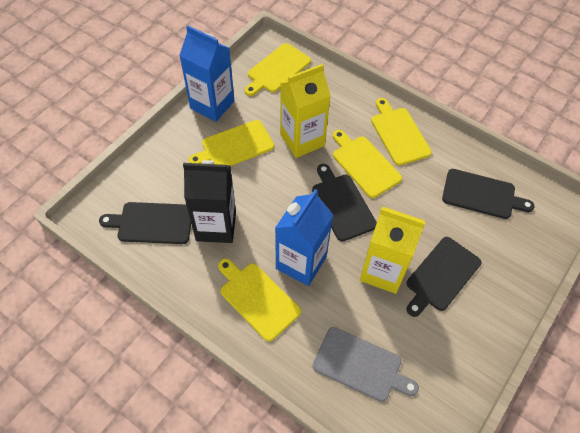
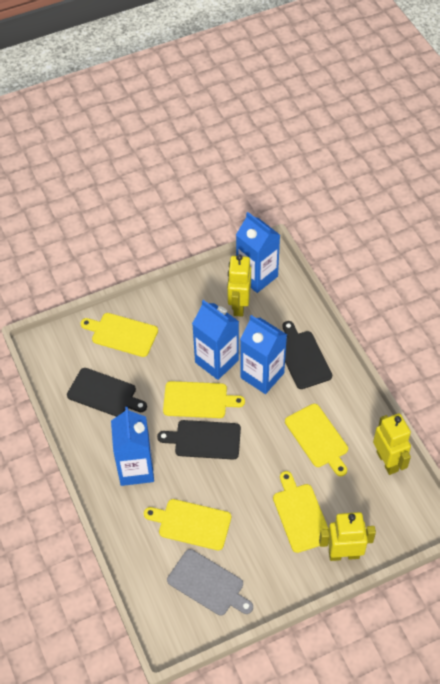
black carton: 1 -> 0
black cutting board: 4 -> 3
blue carton: 2 -> 4
yellow carton: 2 -> 0
yellow robot: 0 -> 3

